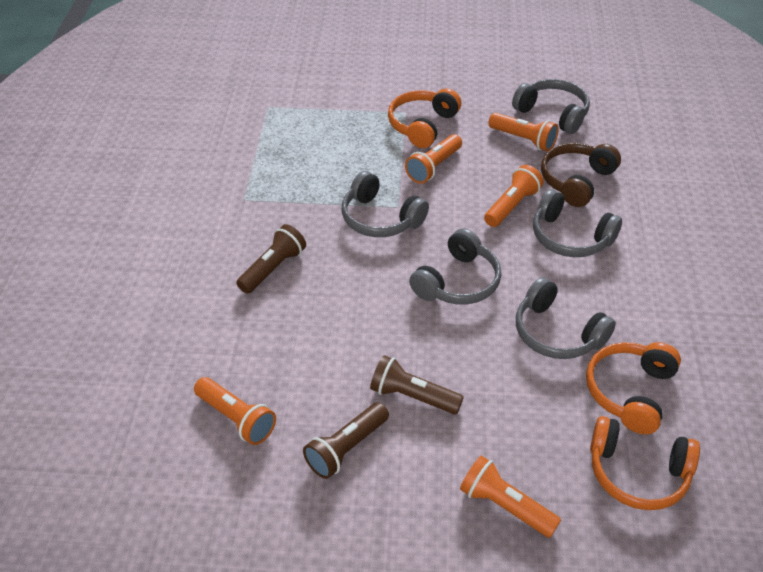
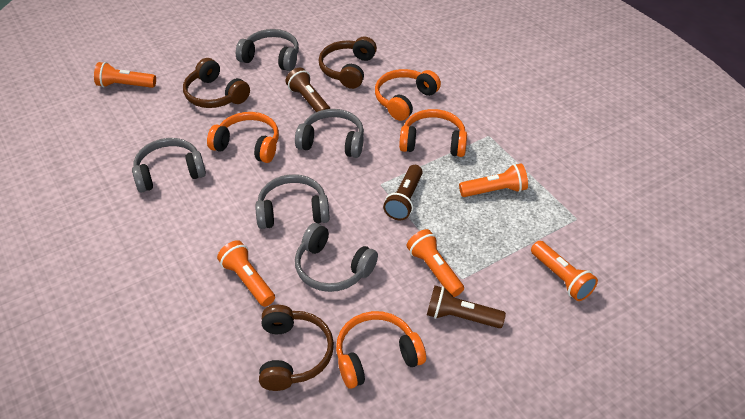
brown headphones: 1 -> 3
orange headphones: 3 -> 4

